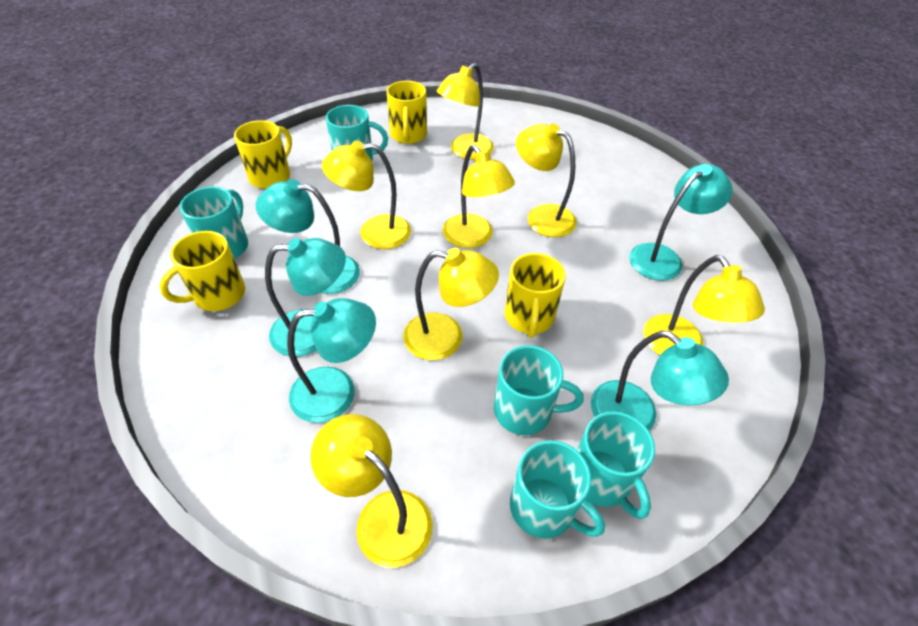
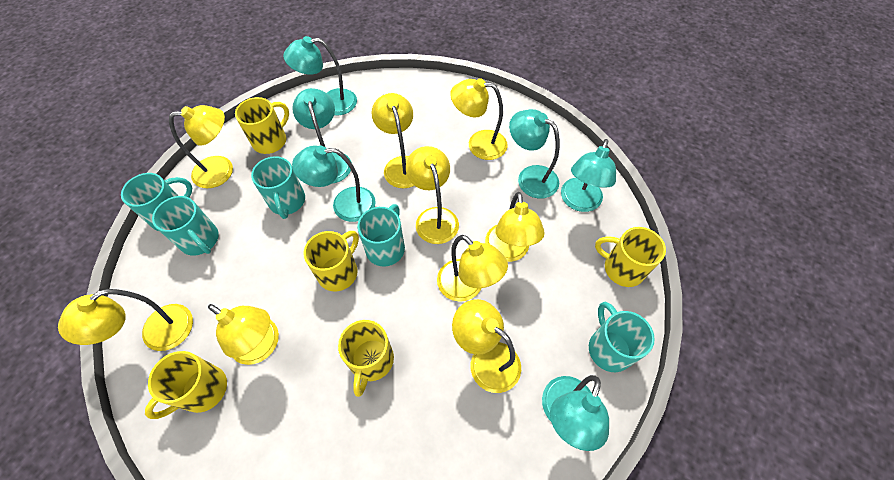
turquoise lamp: 5 -> 6
yellow lamp: 7 -> 9
yellow mug: 4 -> 5

